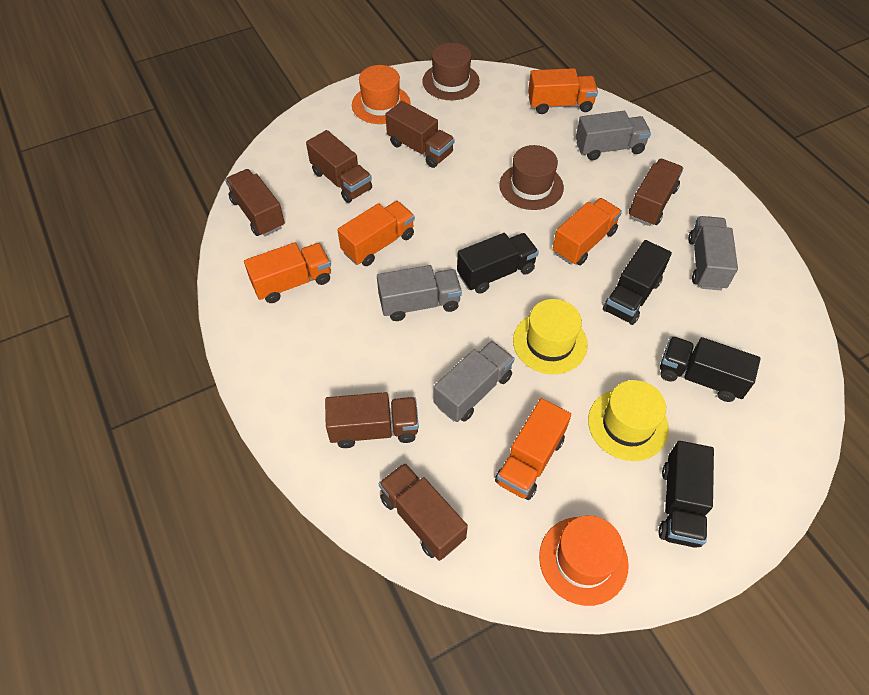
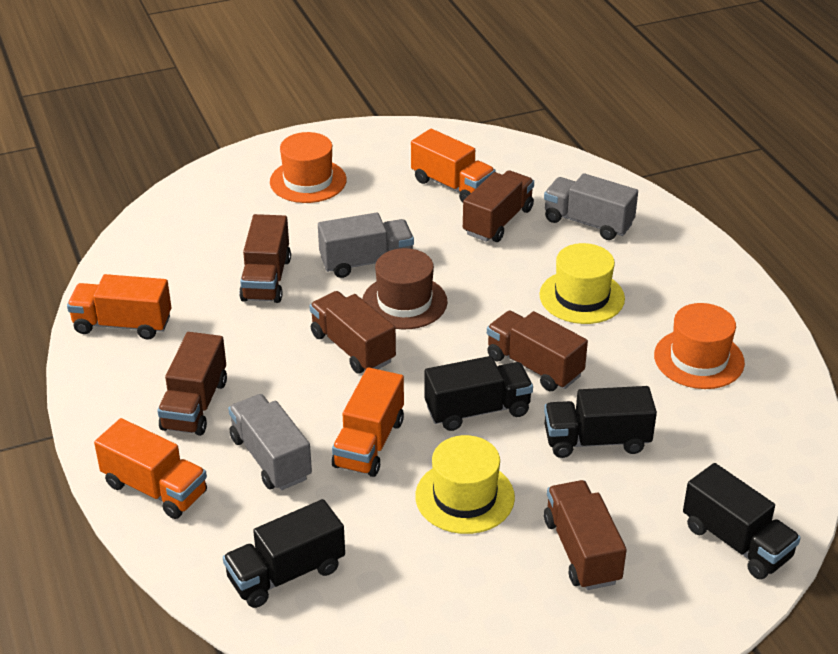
brown hat: 2 -> 1
grey truck: 4 -> 3
orange truck: 5 -> 4

